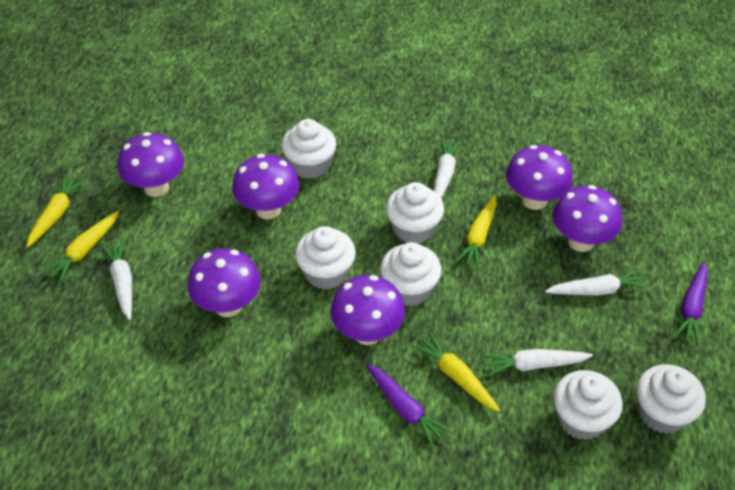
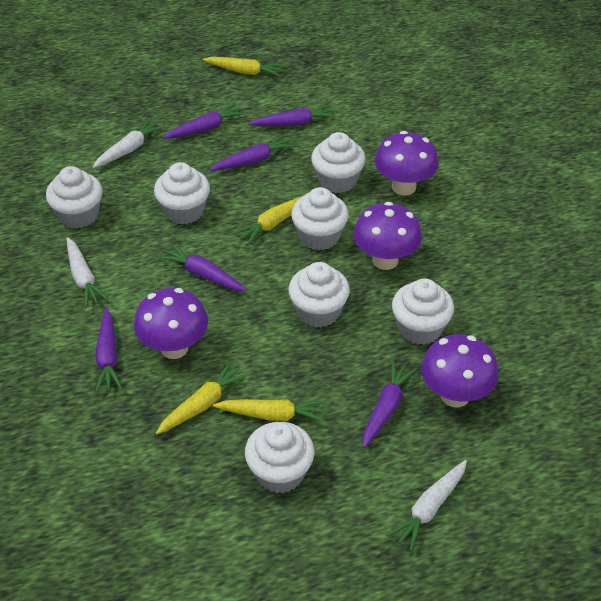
purple carrot: 2 -> 6
purple mushroom: 6 -> 4
white carrot: 4 -> 3
white cupcake: 6 -> 7

